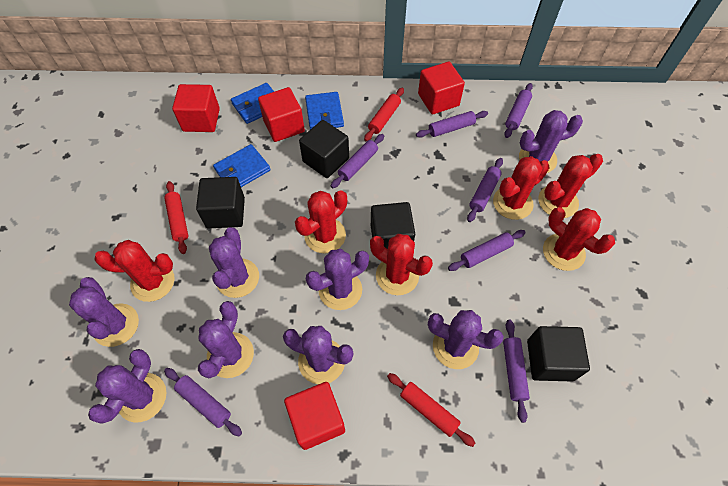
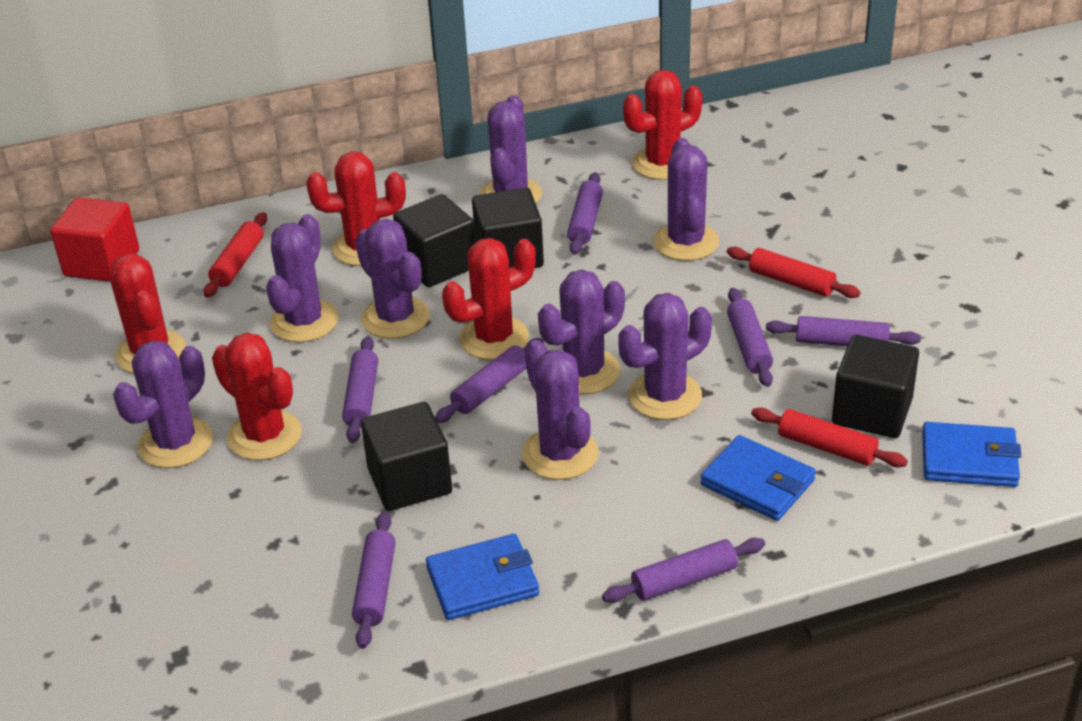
red cactus: 6 -> 5
red cube: 4 -> 1

